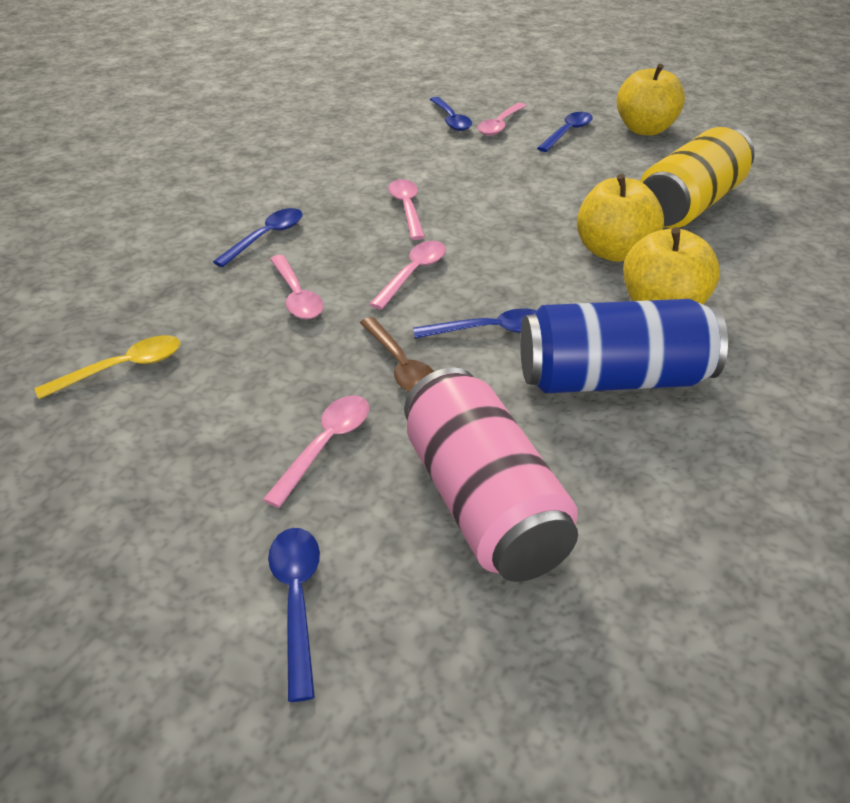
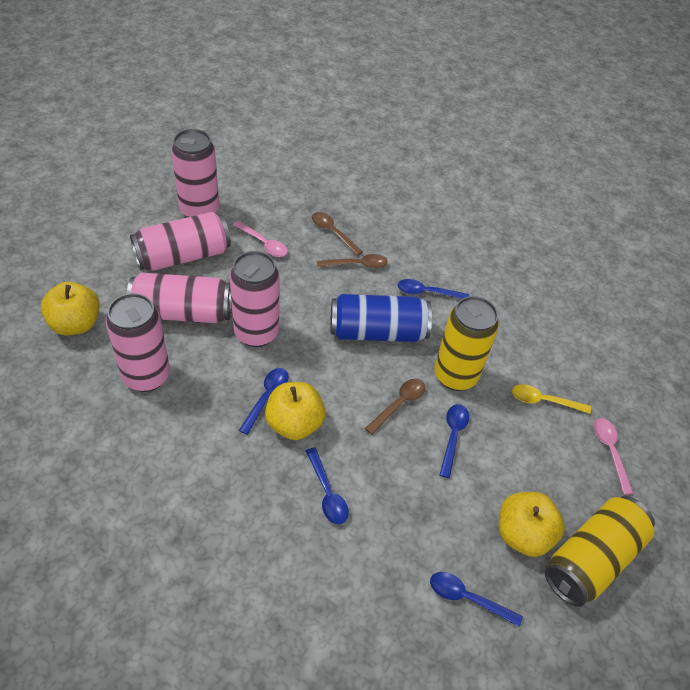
brown spoon: 1 -> 3
pink can: 1 -> 5
pink spoon: 5 -> 2
yellow can: 1 -> 2

